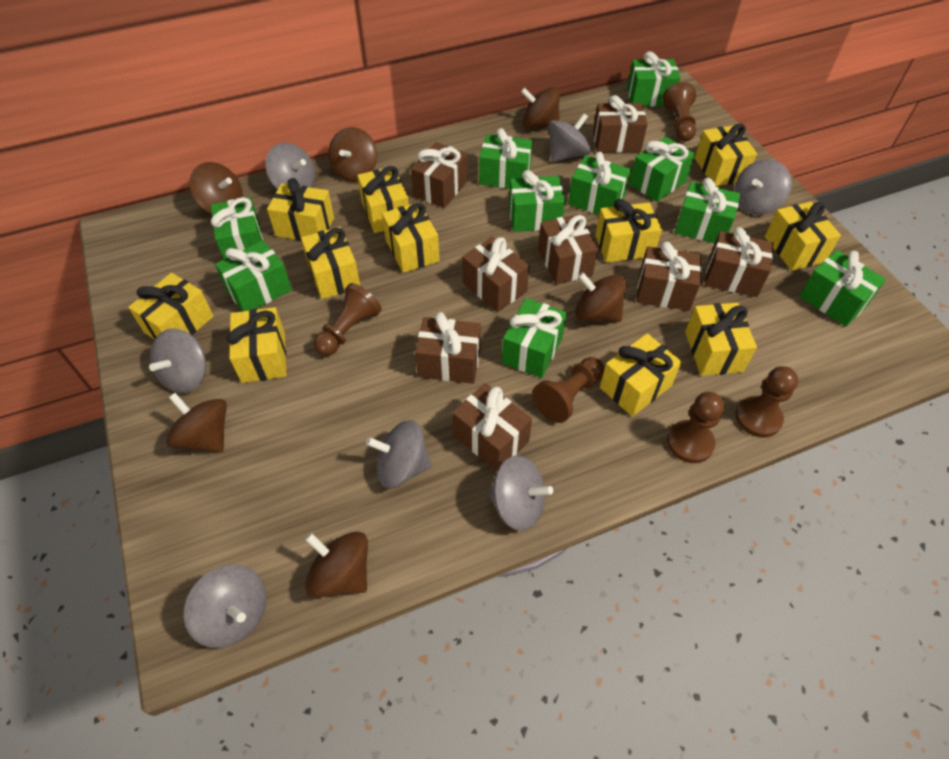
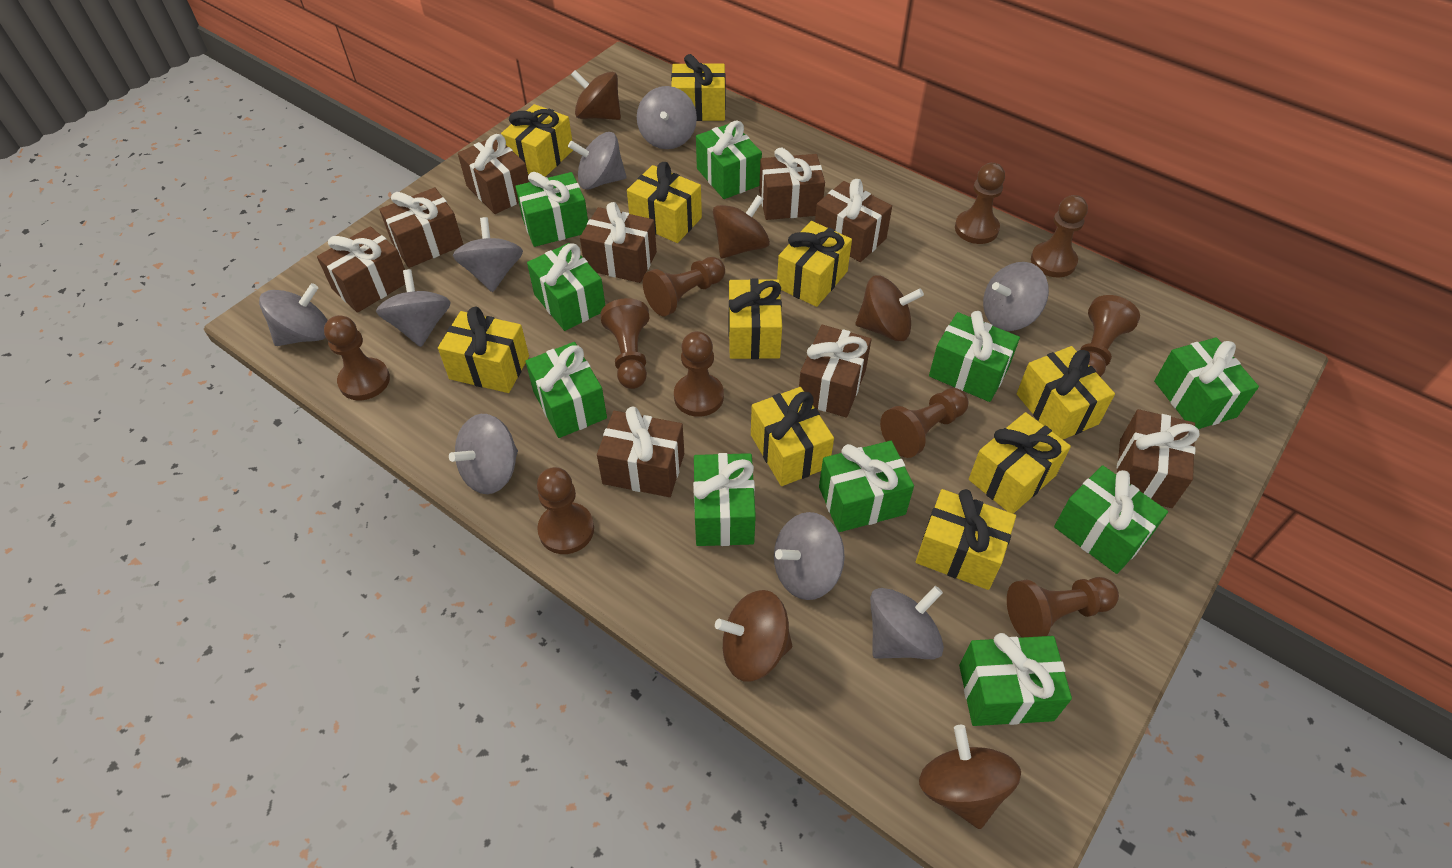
brown gift: 8 -> 9
brown pawn: 5 -> 10
brown spinning top: 6 -> 5
grey spinning top: 7 -> 9
yellow gift: 11 -> 10

